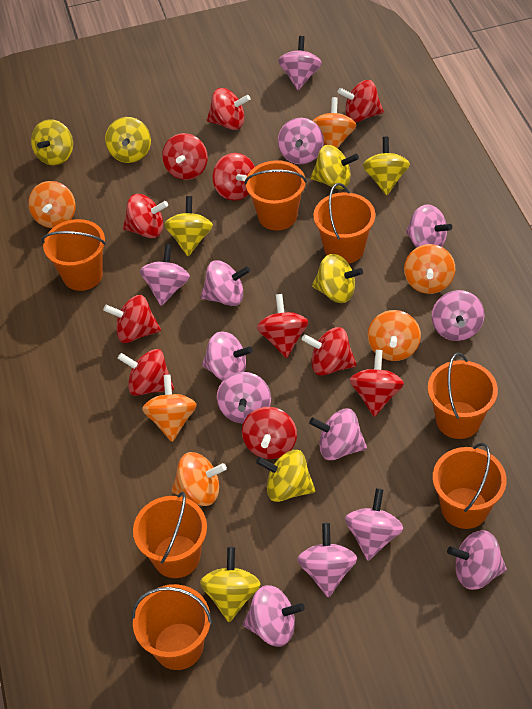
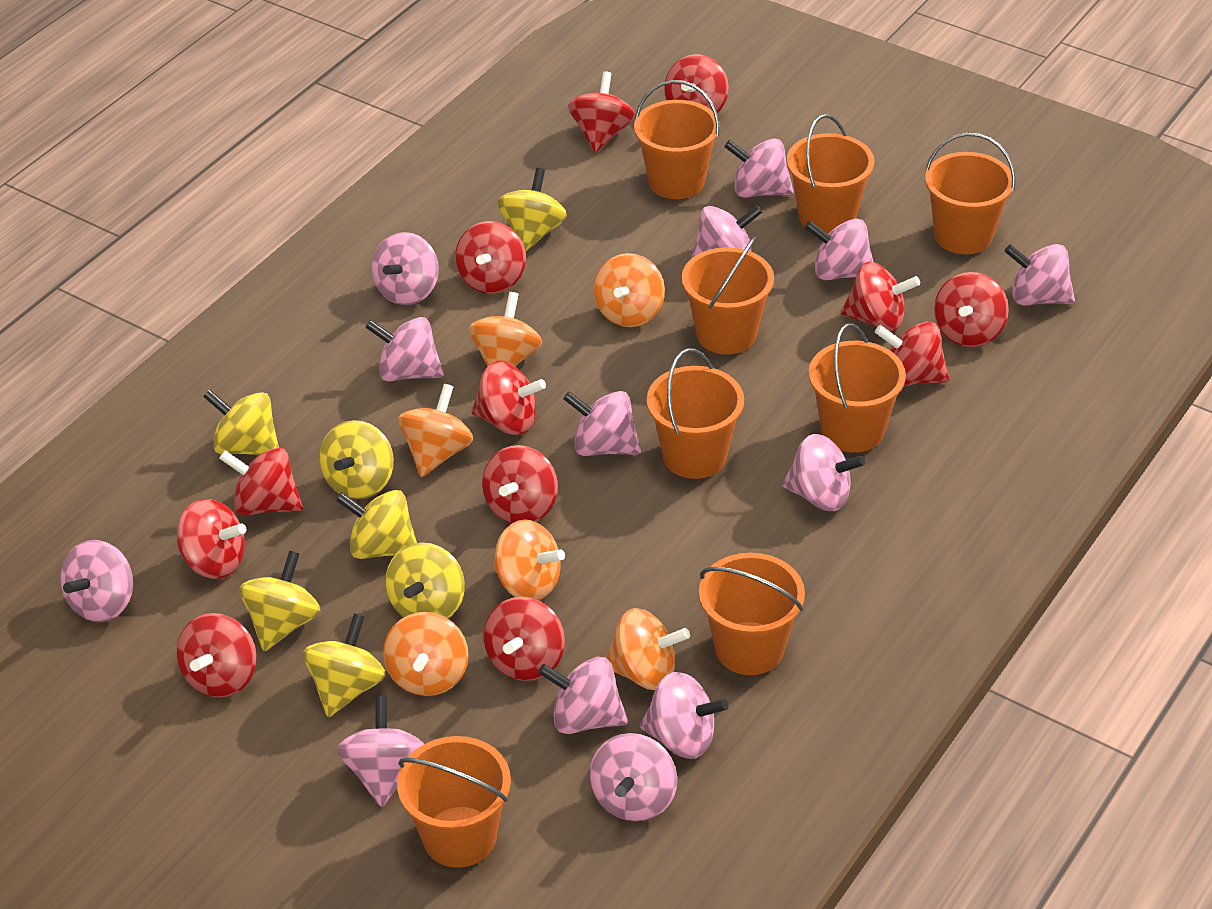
orange bucket: 7 -> 8
red spinning top: 11 -> 12
yellow spinning top: 8 -> 7

